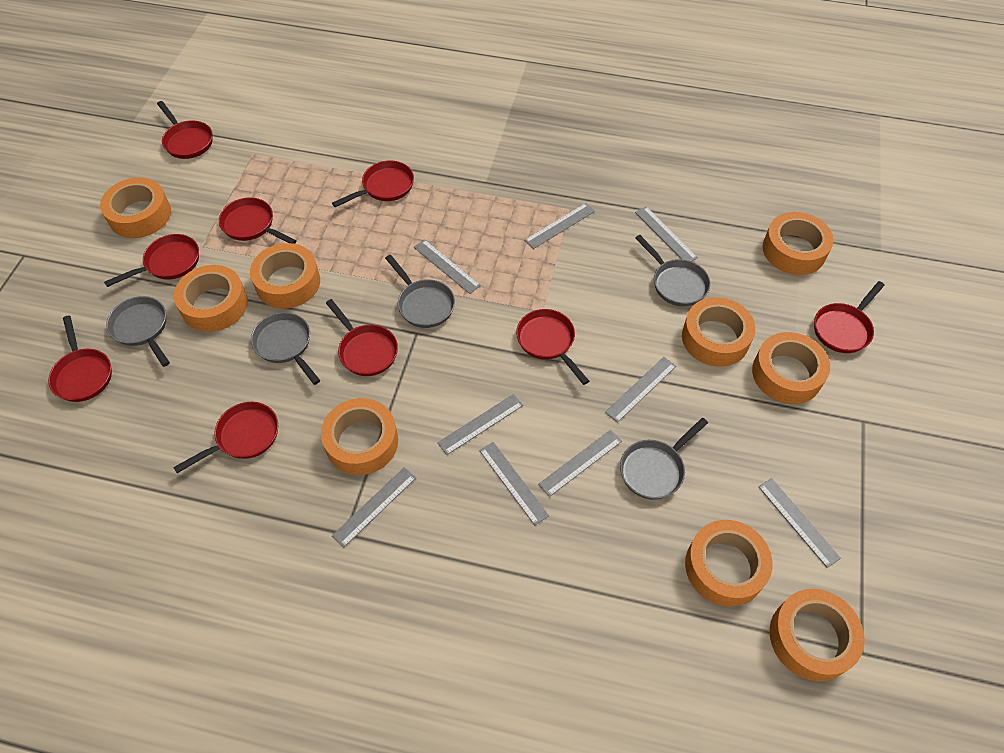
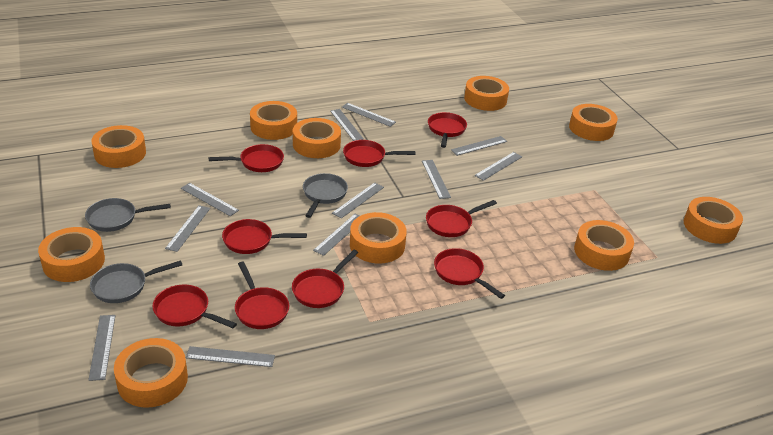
grey pan: 5 -> 3
grey ruler: 9 -> 11
orange tape: 9 -> 10

